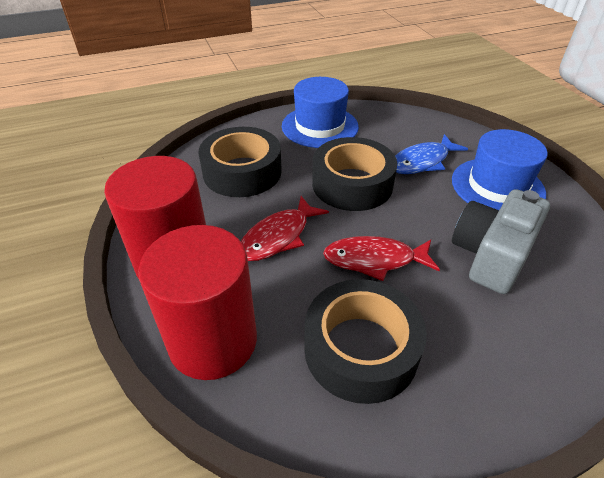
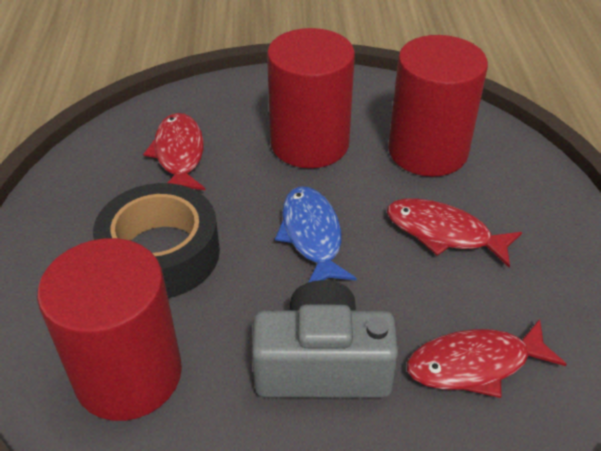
black tape: 3 -> 1
blue hat: 2 -> 0
red cylinder: 2 -> 3
red fish: 2 -> 3

